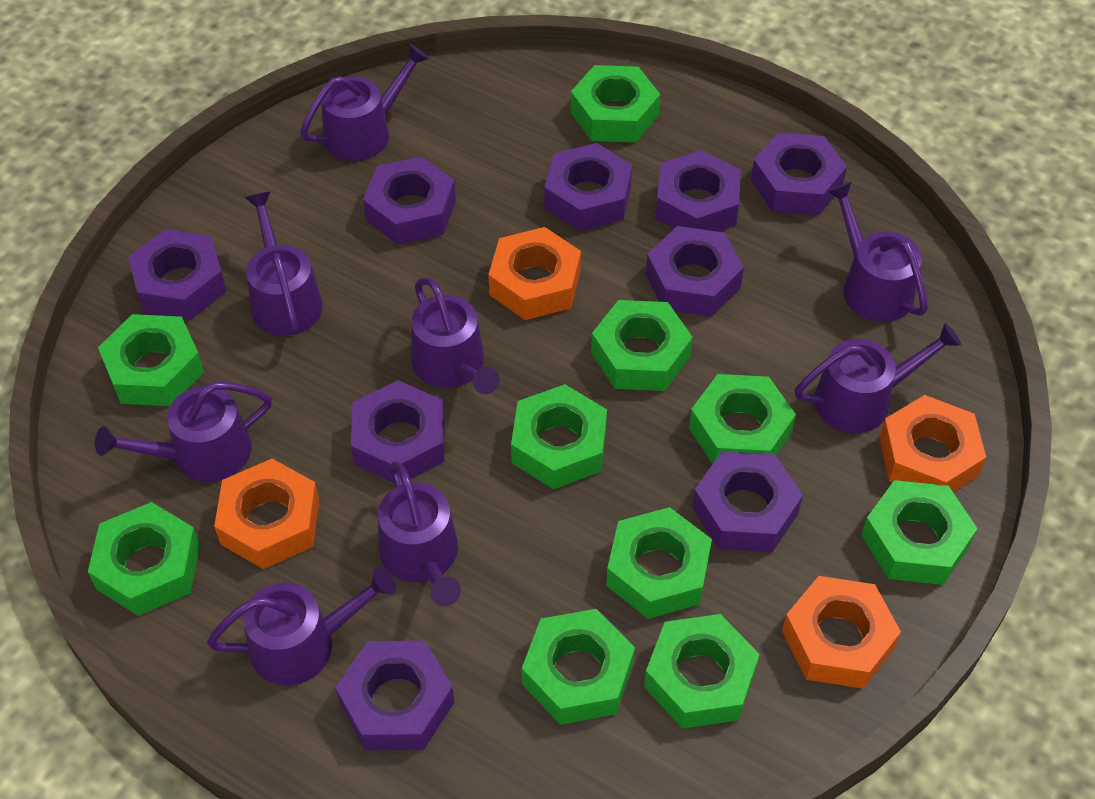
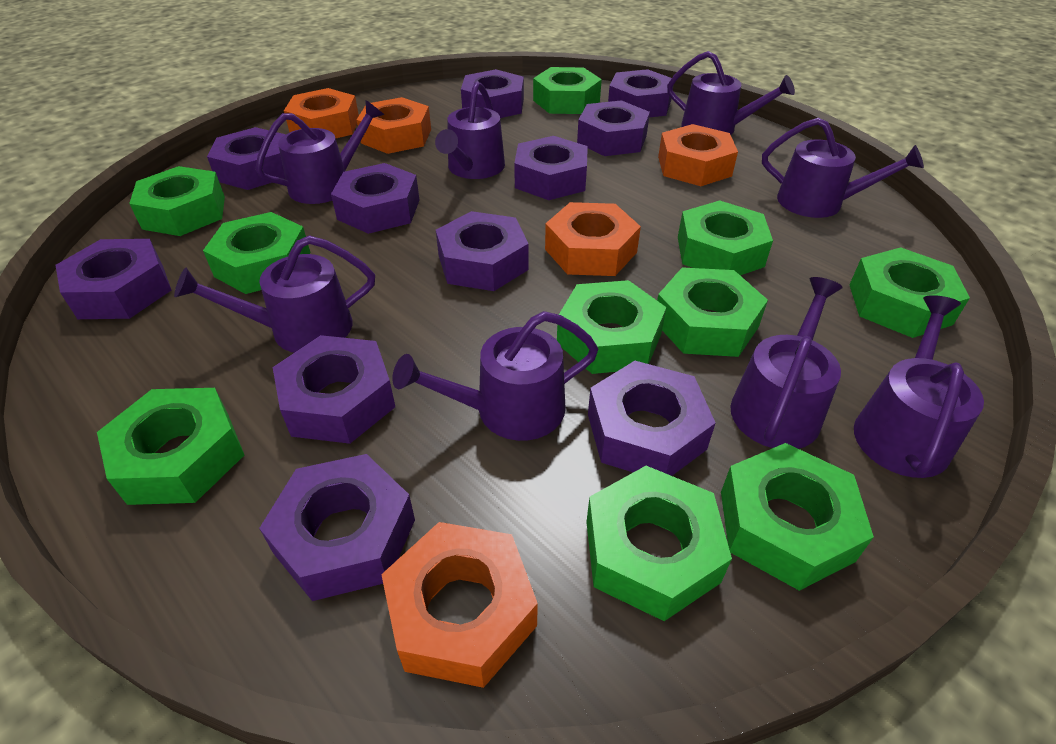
orange nut: 4 -> 5
purple nut: 9 -> 11

